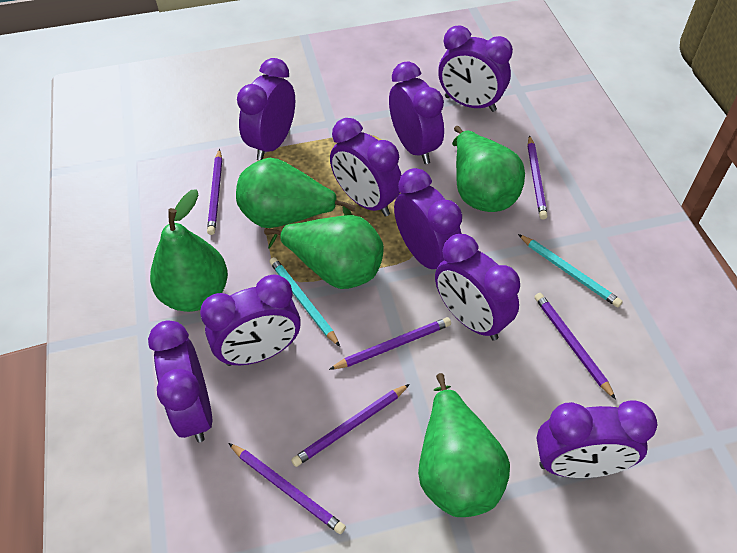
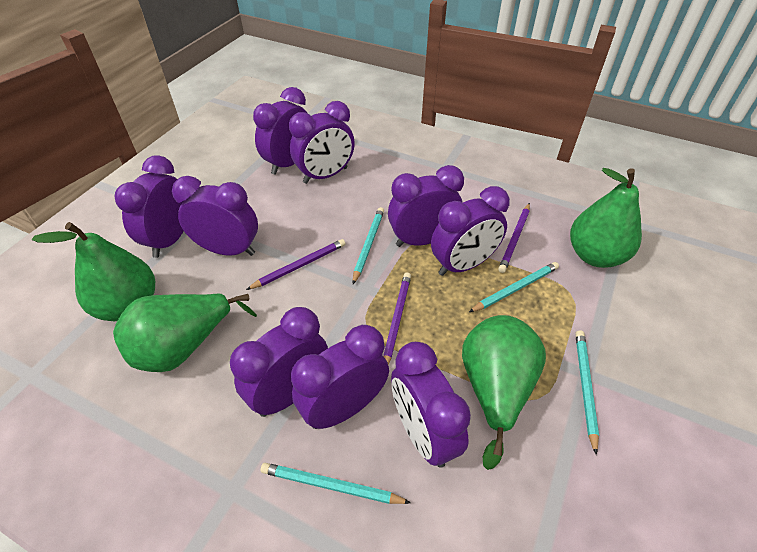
green pear: 5 -> 4
purple pencil: 6 -> 3
turquoise pencil: 2 -> 4

